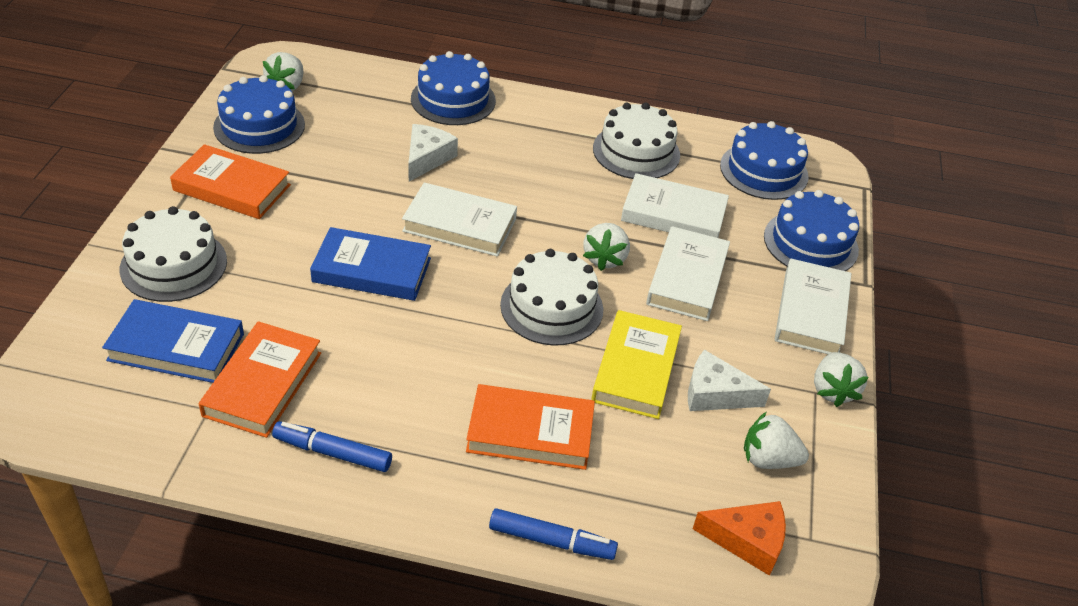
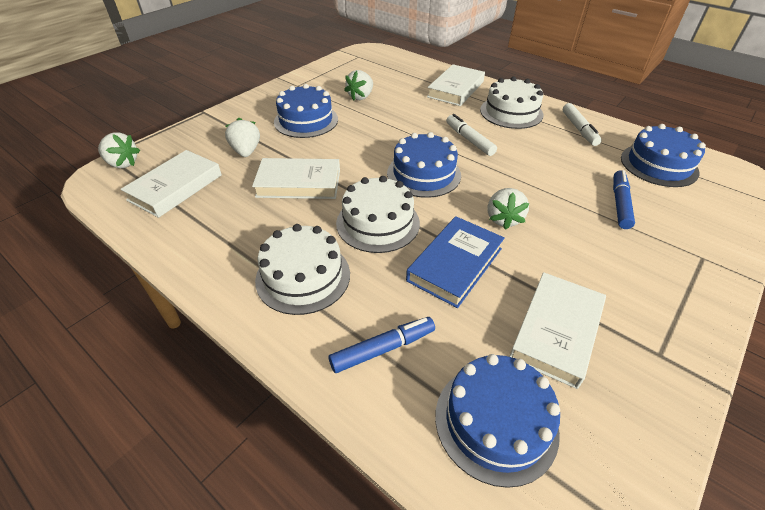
blue book: 2 -> 1
orange book: 3 -> 0
orange cheese: 1 -> 0
white cheese: 2 -> 0
white marker: 0 -> 2
yellow book: 1 -> 0

